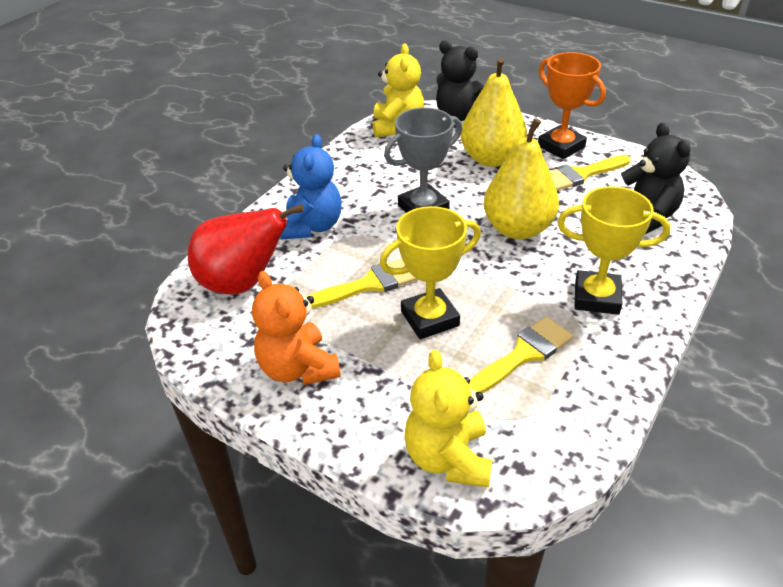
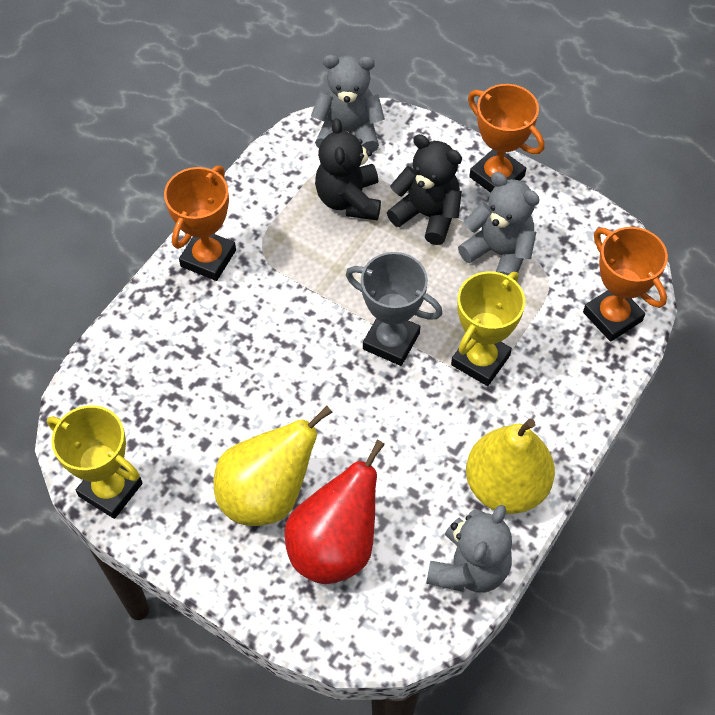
blue teddy bear: 1 -> 0
grey teddy bear: 0 -> 3
orange teddy bear: 1 -> 0
orange trophy: 1 -> 3
yellow brush: 3 -> 0
yellow teddy bear: 2 -> 0

